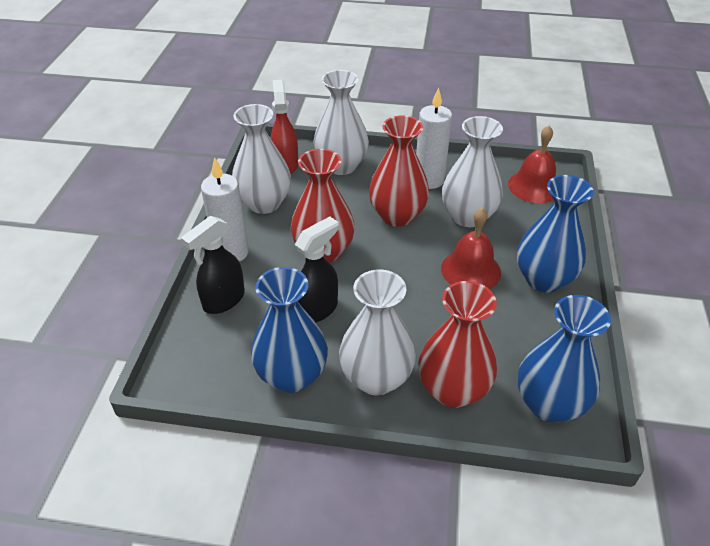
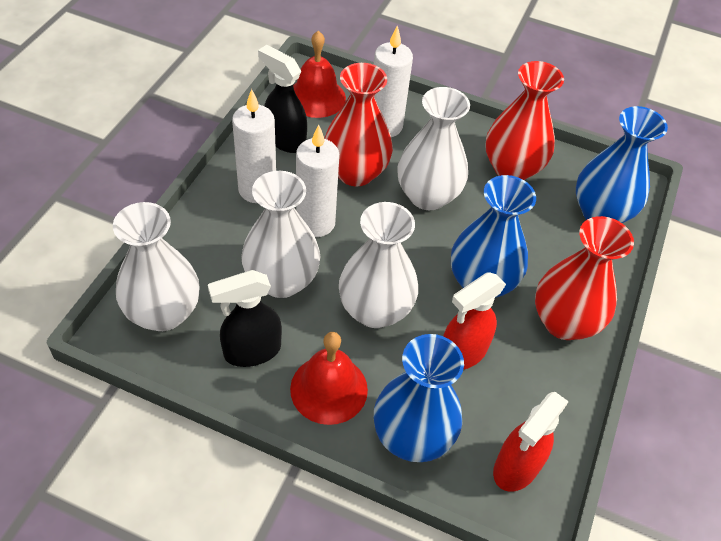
red spray bottle: 1 -> 2
white candle: 2 -> 3

